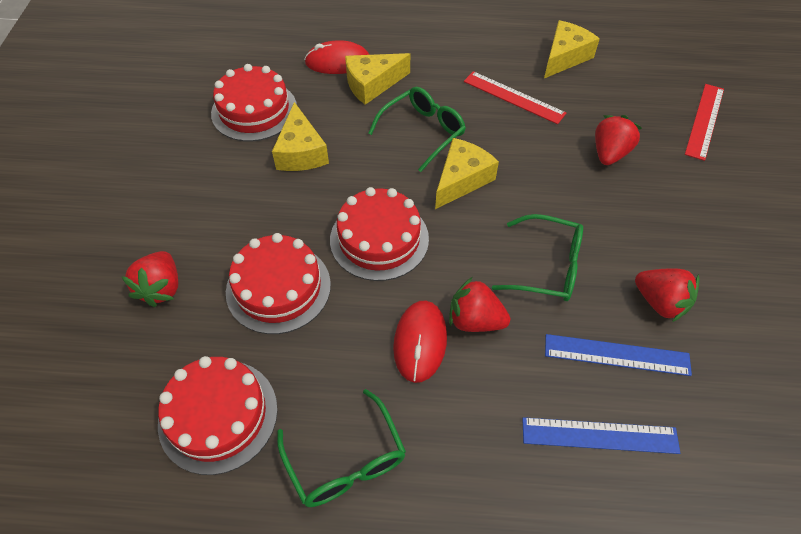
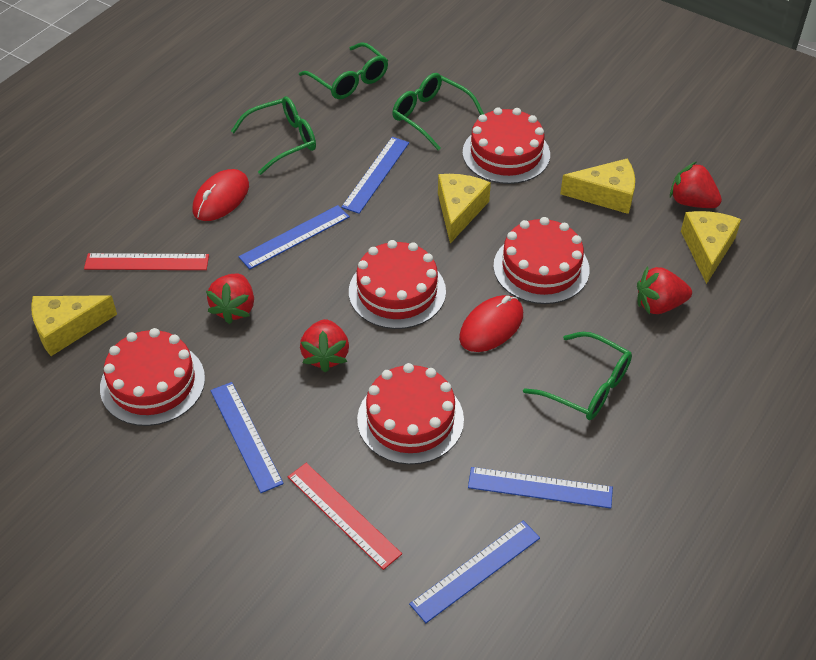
blue ruler: 2 -> 5
green glasses: 3 -> 4
red cake: 4 -> 5

